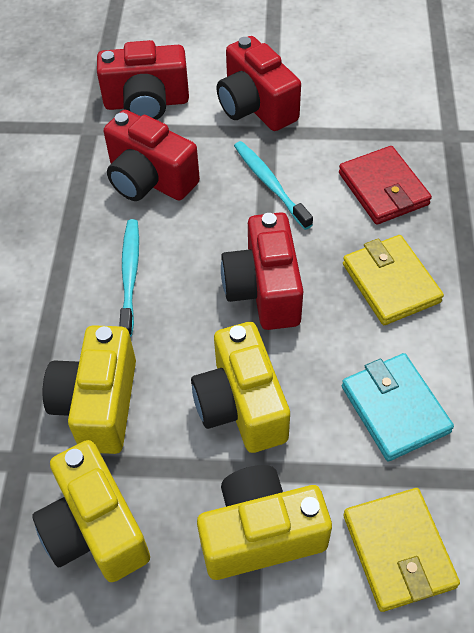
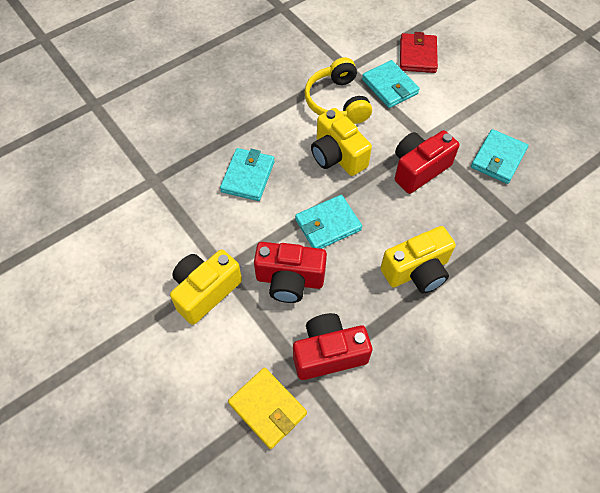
red camera: 4 -> 3
turquoise toothbrush: 2 -> 0
turquoise wallet: 1 -> 4
yellow camera: 4 -> 3
yellow headphones: 0 -> 1
yellow wallet: 2 -> 1

